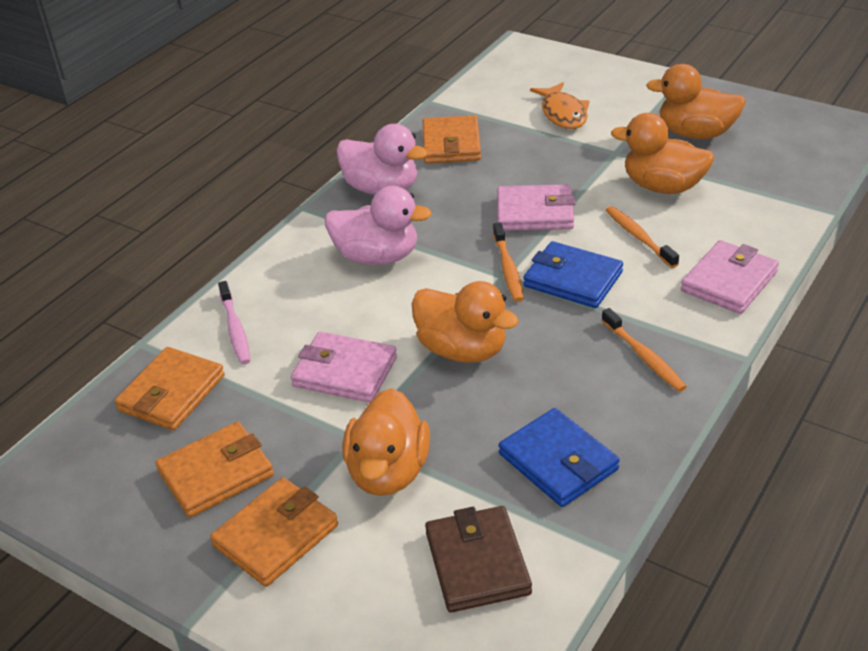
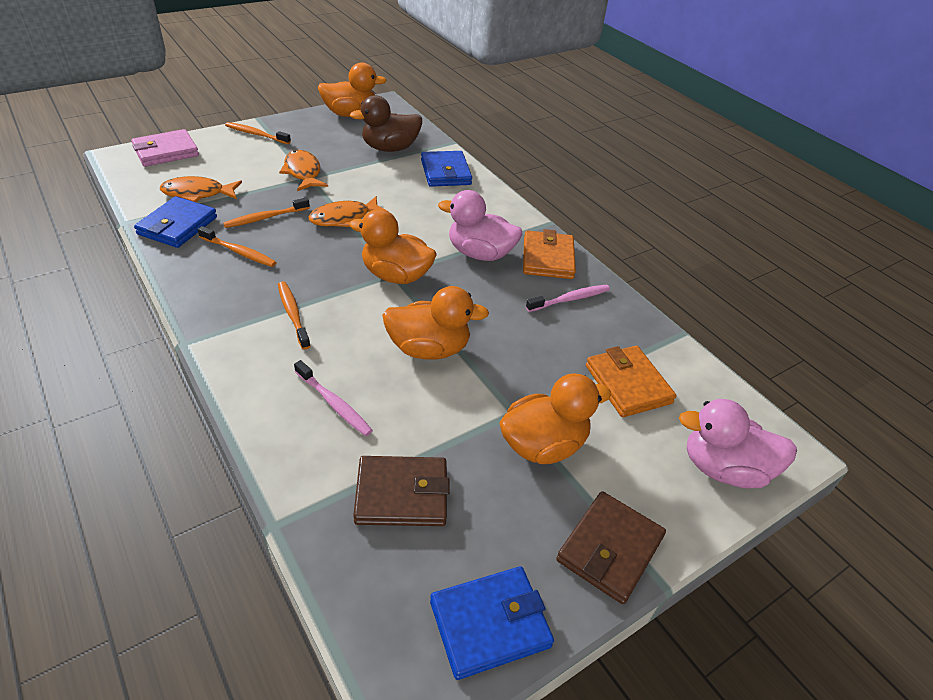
blue wallet: 2 -> 3
brown duck: 0 -> 1
brown wallet: 1 -> 2
orange fish: 1 -> 3
orange toothbrush: 3 -> 4
orange wallet: 4 -> 2
pink toothbrush: 1 -> 2
pink wallet: 3 -> 1

